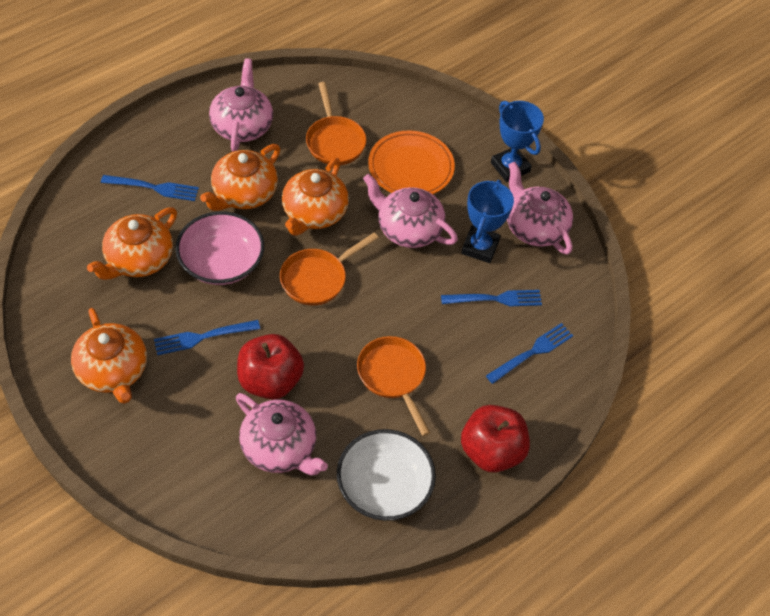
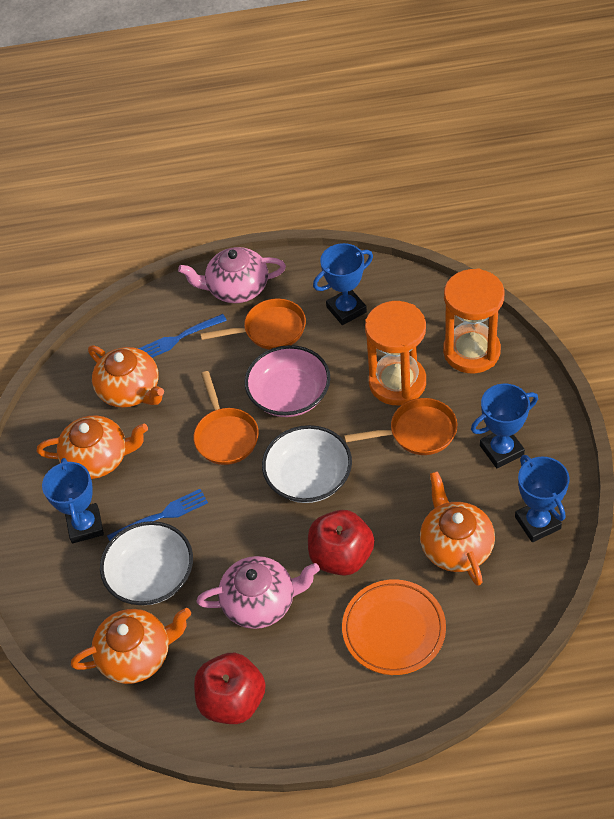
blue fork: 4 -> 2
blue trophy: 2 -> 4
orange hourglass: 0 -> 2
pink teapot: 4 -> 2
white bowl: 1 -> 2

